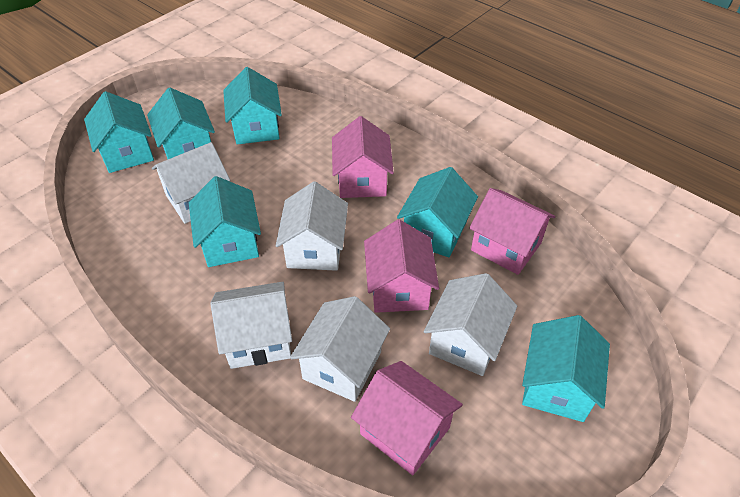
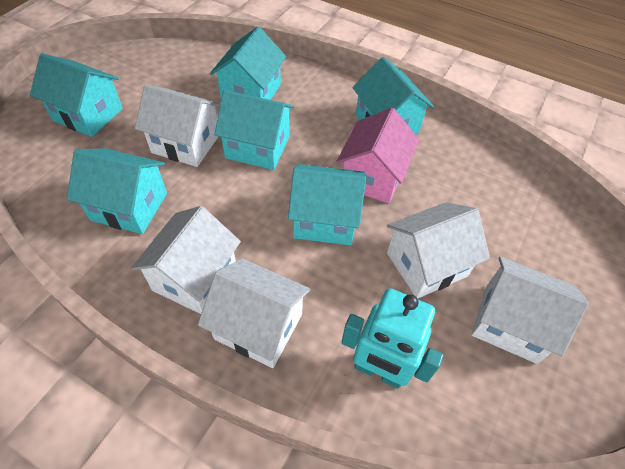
pink house: 4 -> 1
turquoise robot: 0 -> 1

